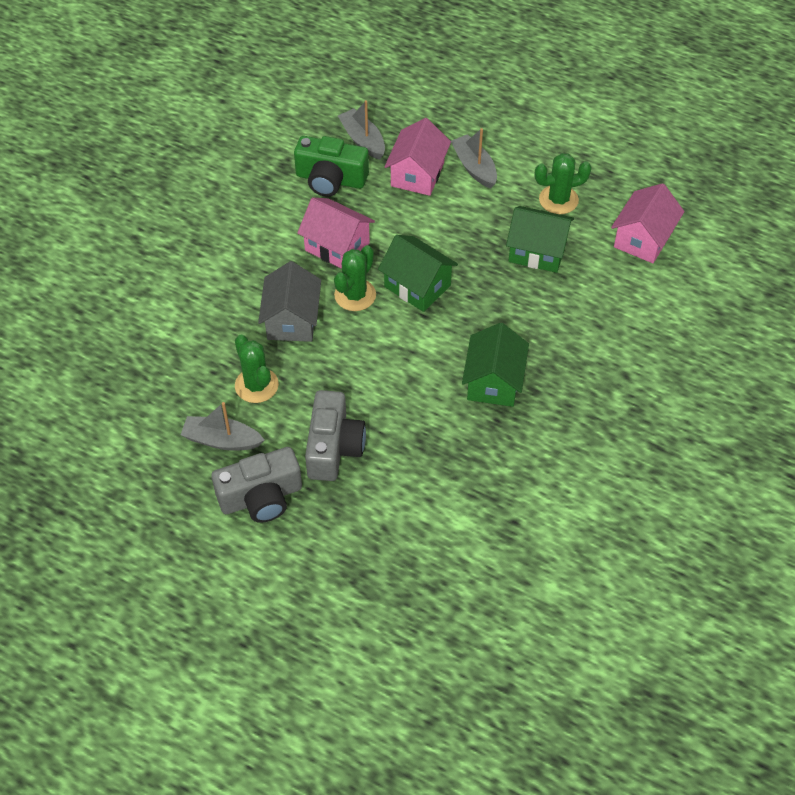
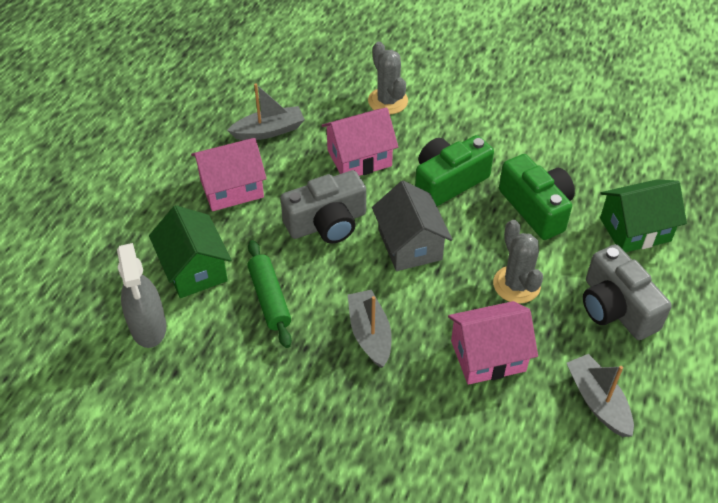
green cactus: 3 -> 0
green camera: 1 -> 2
green house: 3 -> 2
green rolling pin: 0 -> 1
grey cactus: 0 -> 2
grey spray bottle: 0 -> 1

